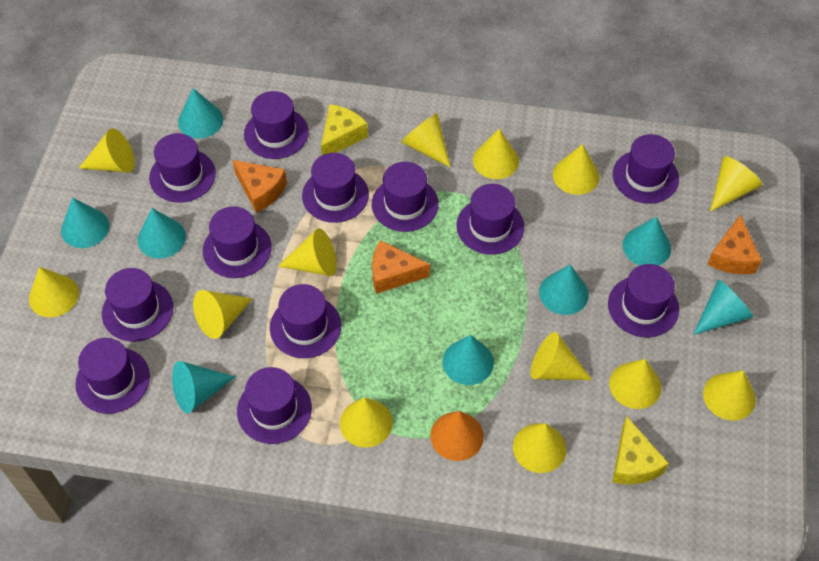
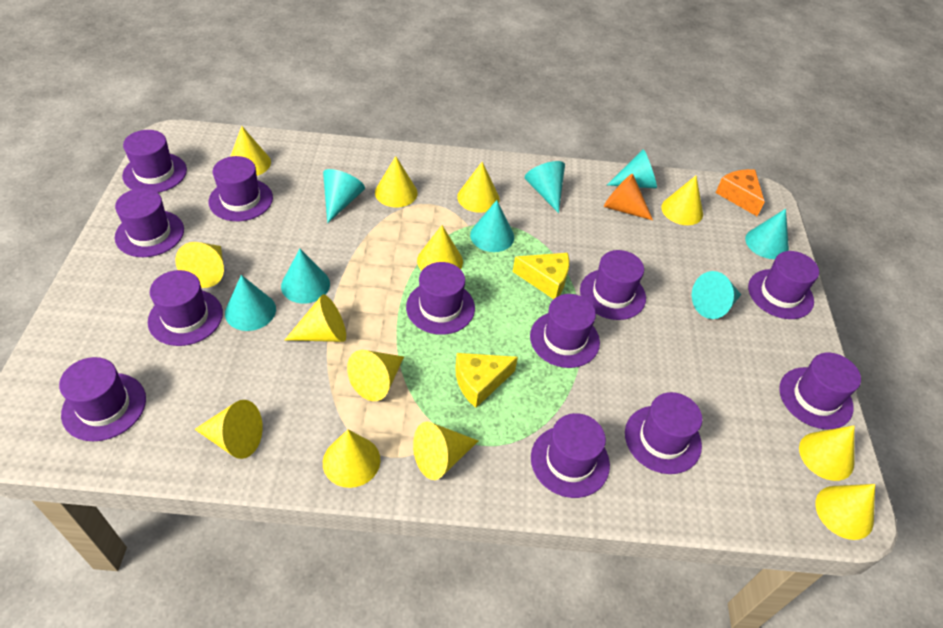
orange cheese: 3 -> 1

